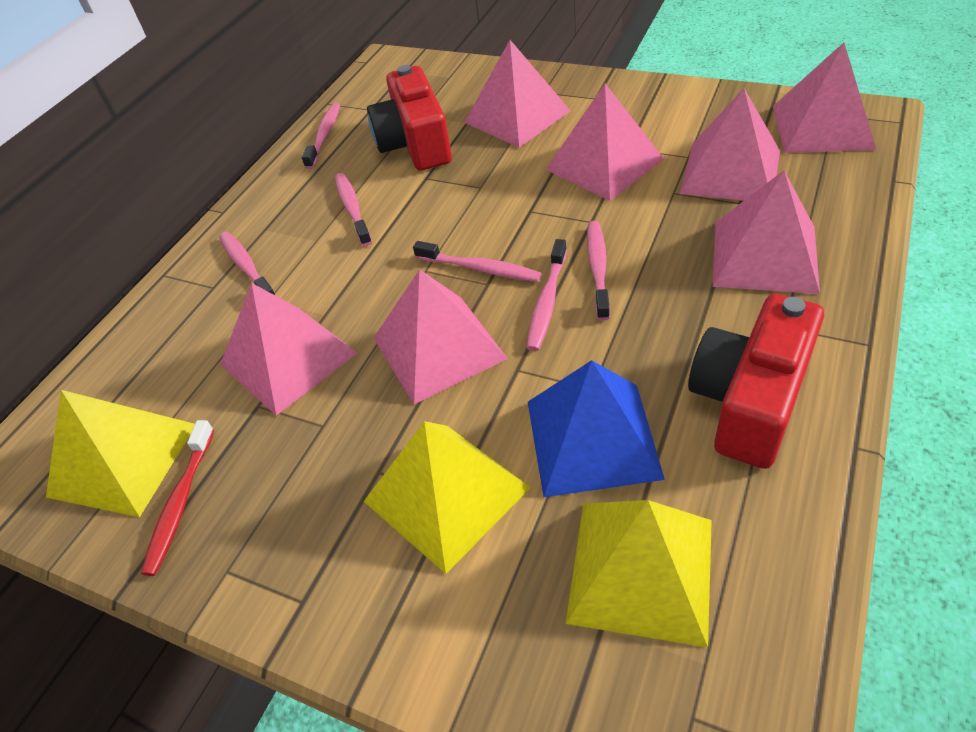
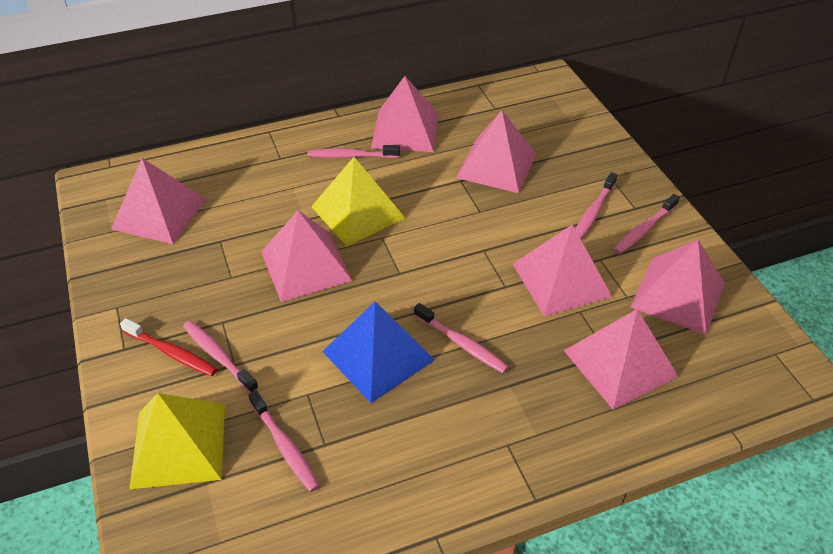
red camera: 2 -> 0
yellow pyramid: 3 -> 2

